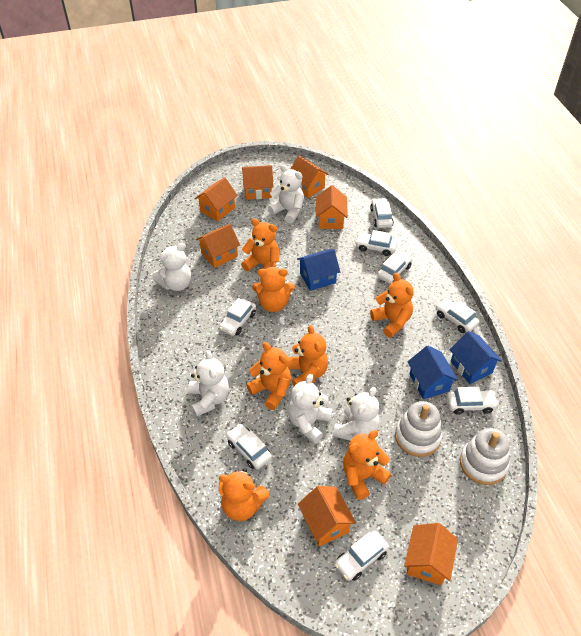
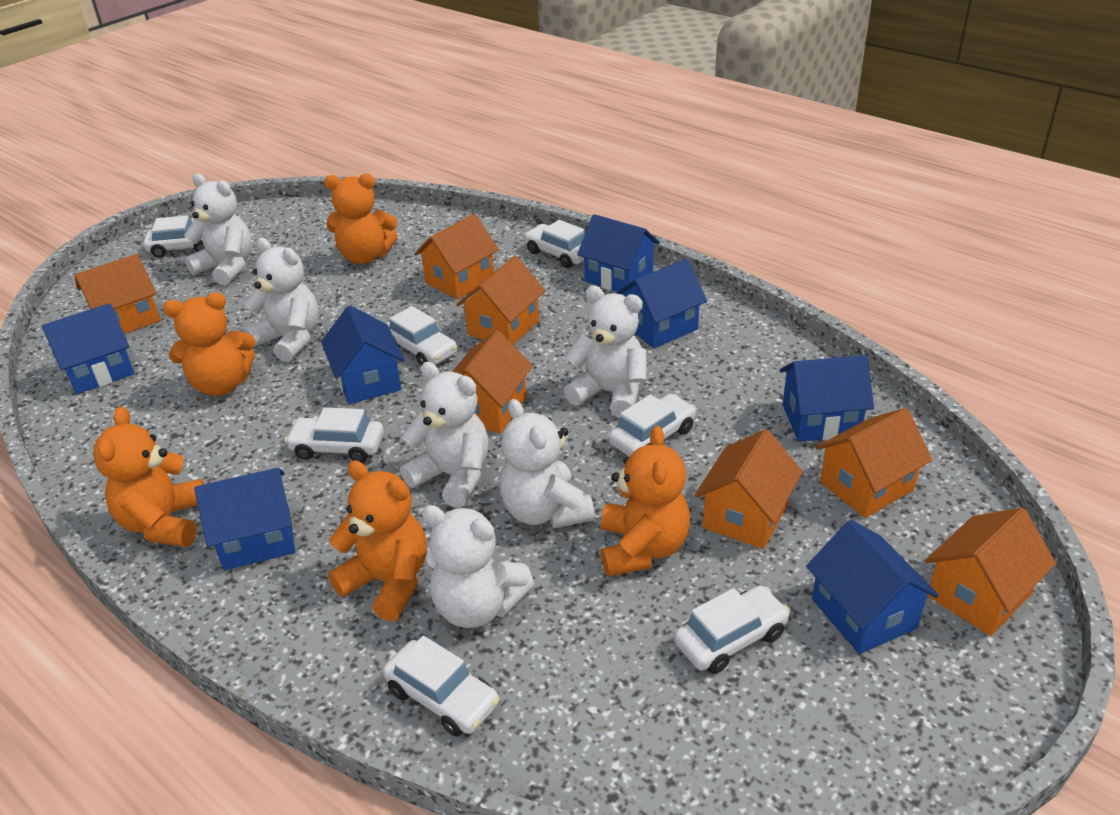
blue house: 3 -> 7
orange teddy bear: 7 -> 5
white car: 8 -> 7
white stacking toy: 2 -> 0
white teddy bear: 5 -> 6

